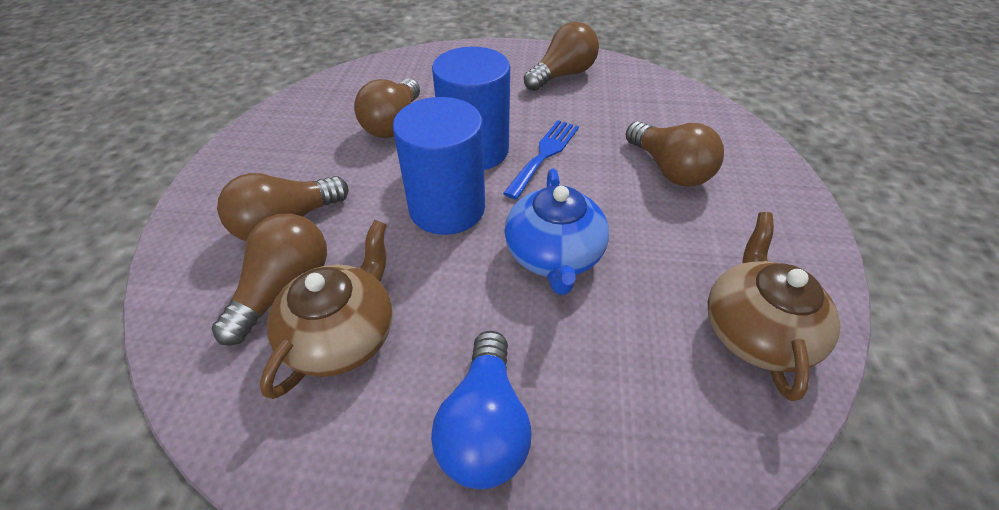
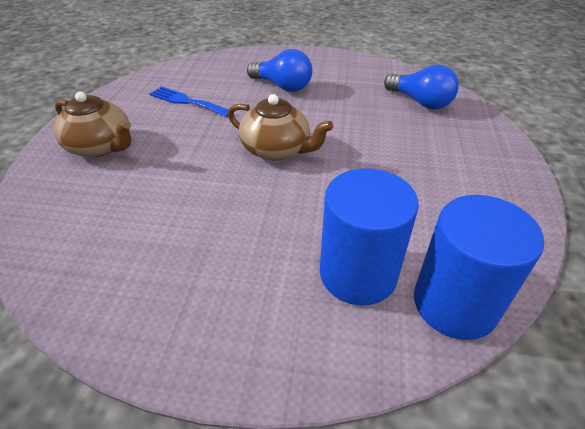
blue light bulb: 1 -> 2
blue teapot: 1 -> 0
brown light bulb: 5 -> 0

